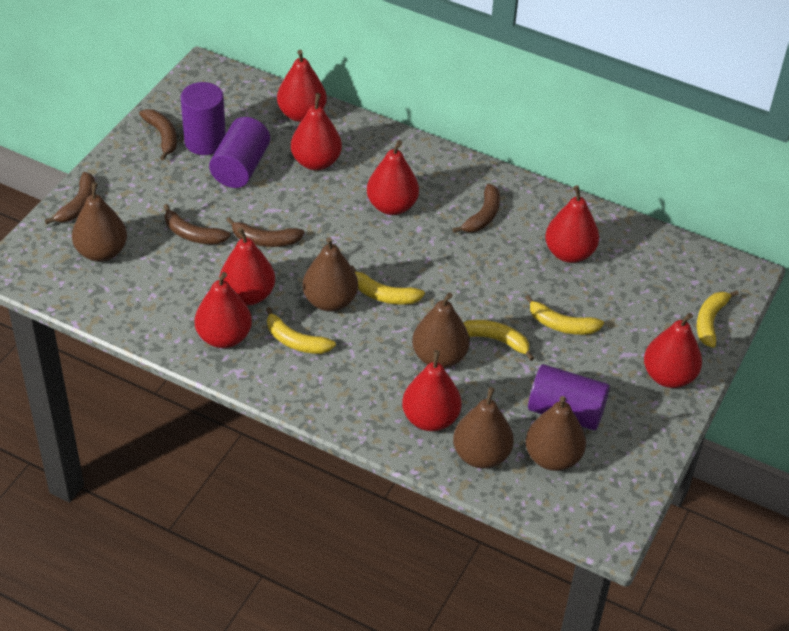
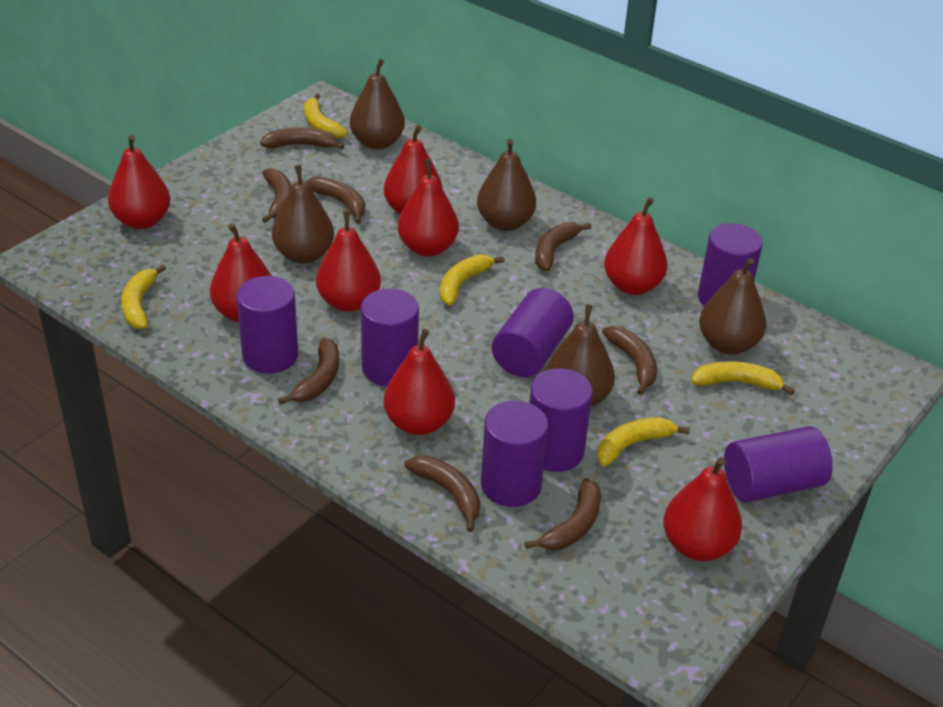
brown banana: 5 -> 8
purple cylinder: 3 -> 7

